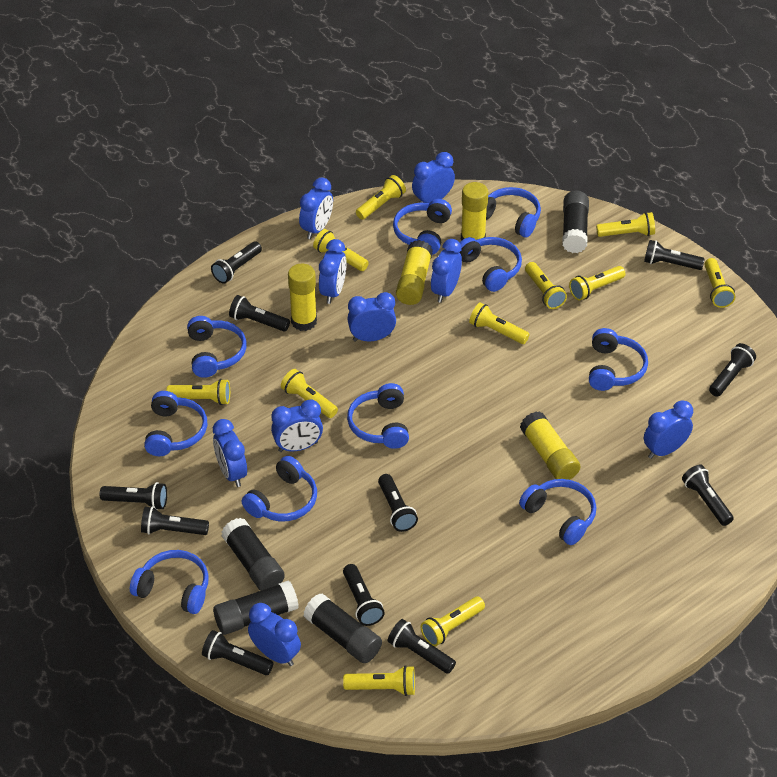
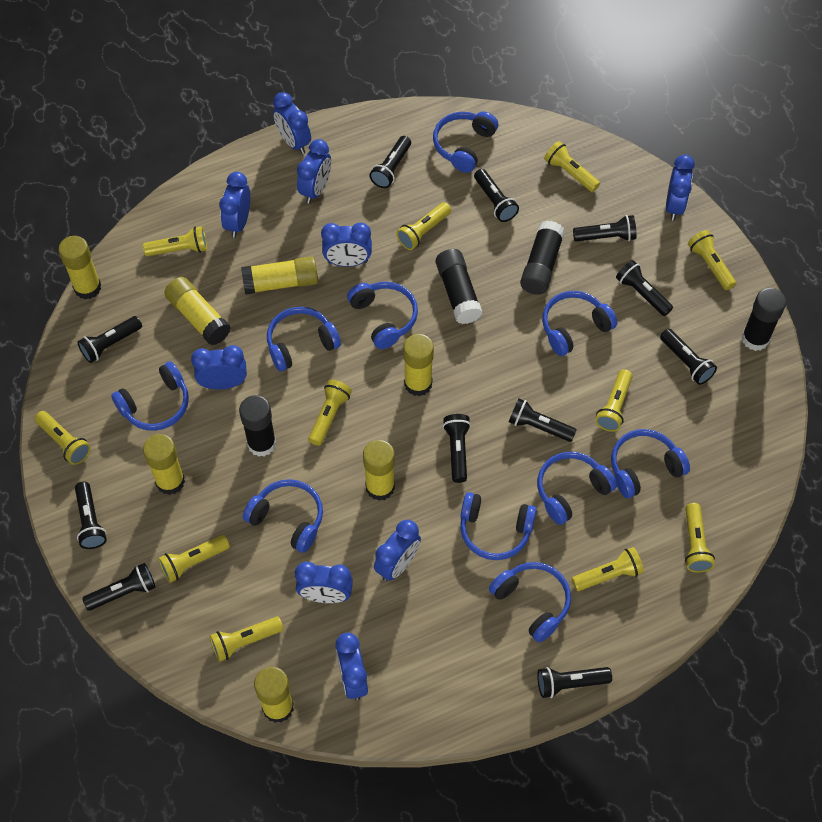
yellow glue stick: 4 -> 7

